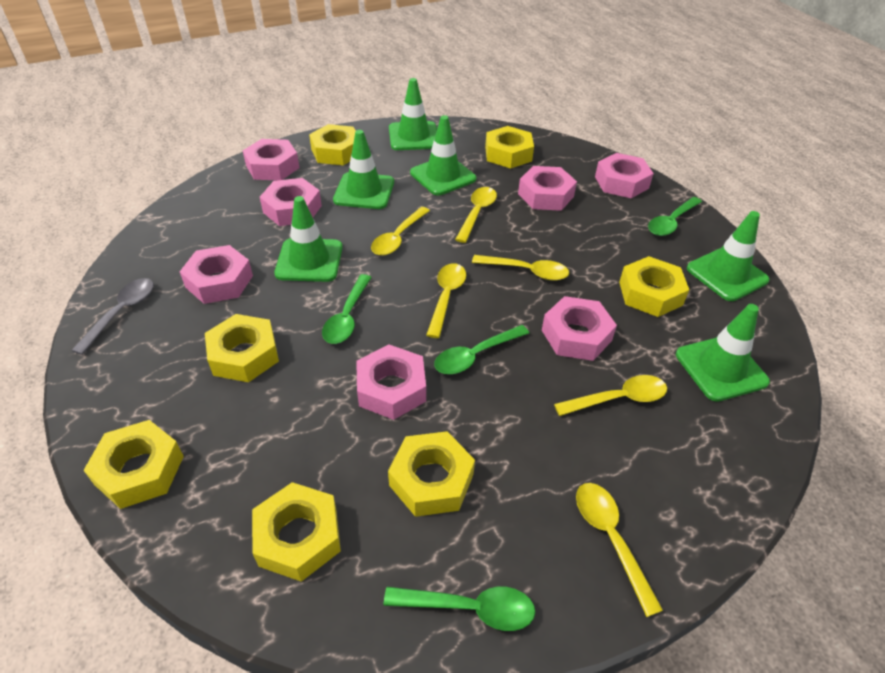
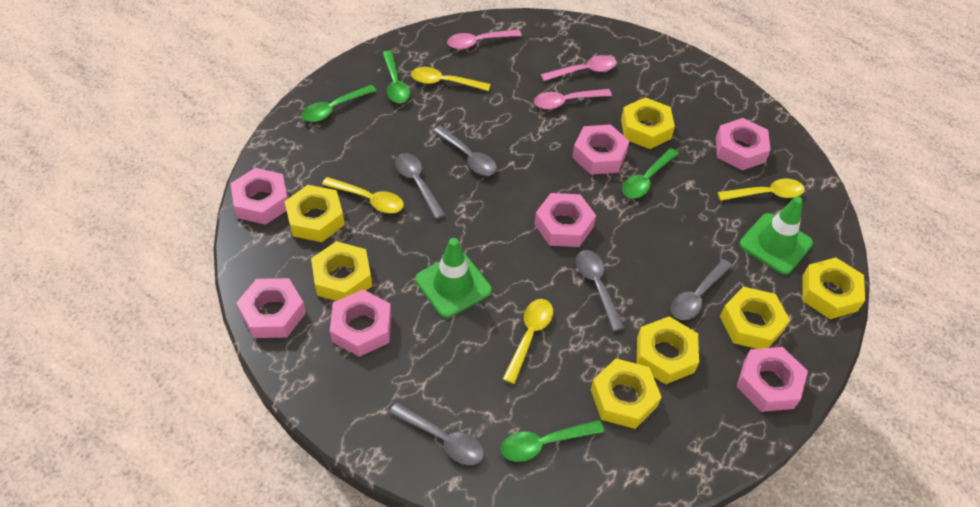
green traffic cone: 6 -> 2
grey spoon: 1 -> 5
pink spoon: 0 -> 3
yellow spoon: 6 -> 4

